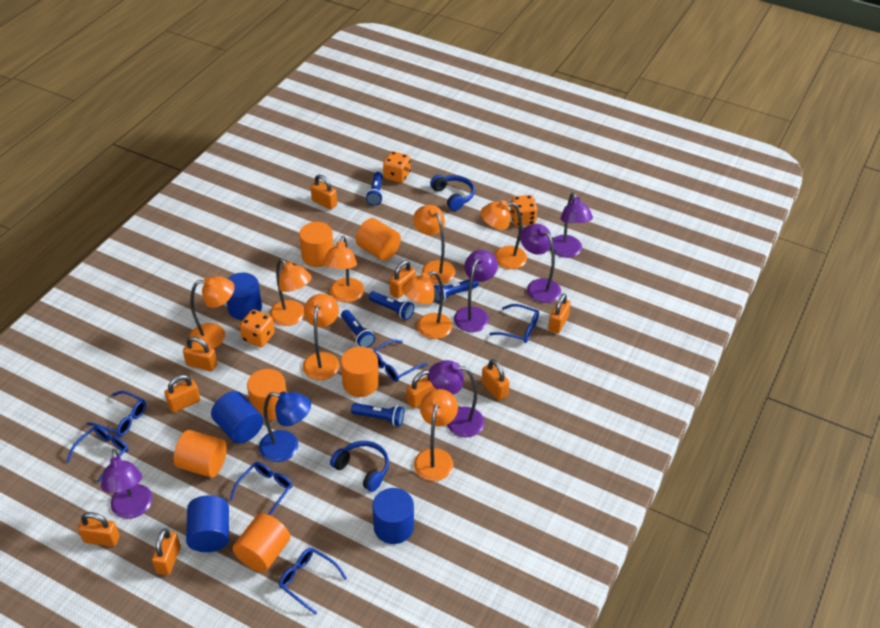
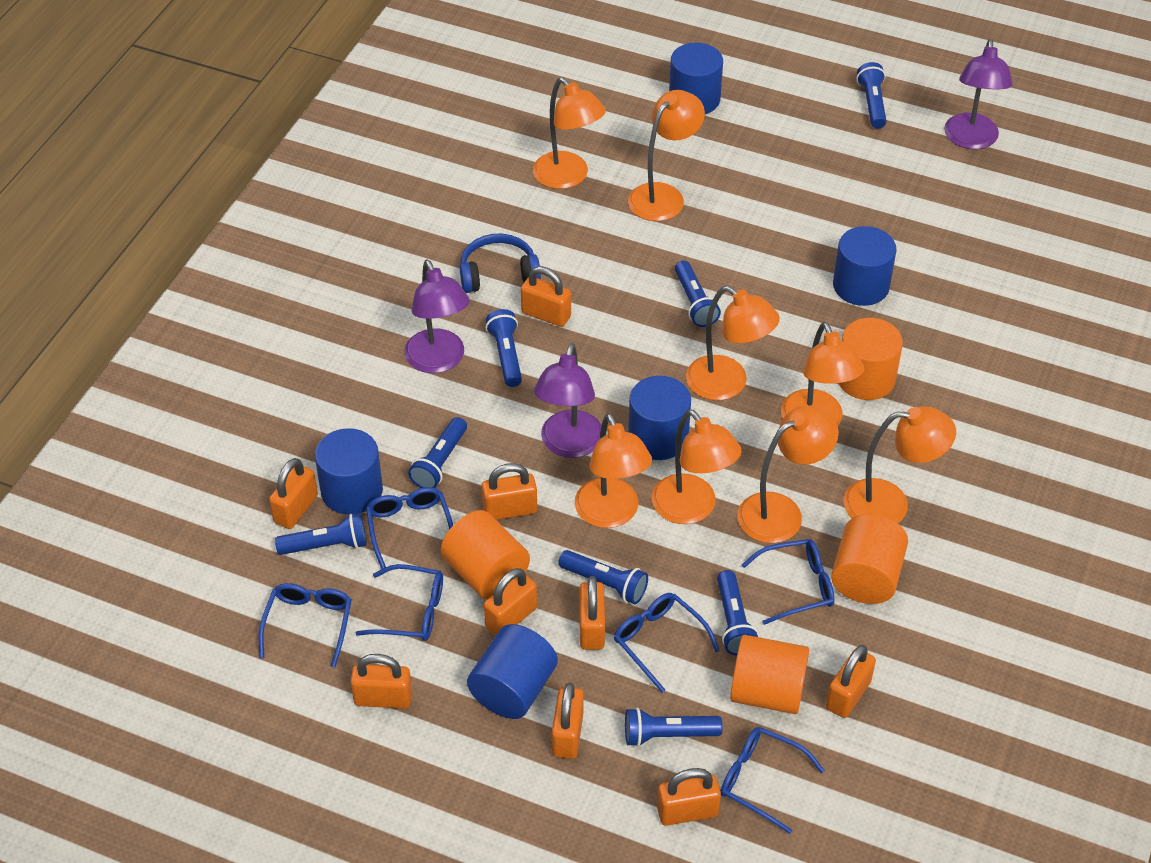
blue cylinder: 4 -> 5
blue flashlight: 5 -> 8
blue headphones: 2 -> 1
blue lamp: 1 -> 0
orange cylinder: 6 -> 4
orange dice: 3 -> 0
purple lamp: 5 -> 3

